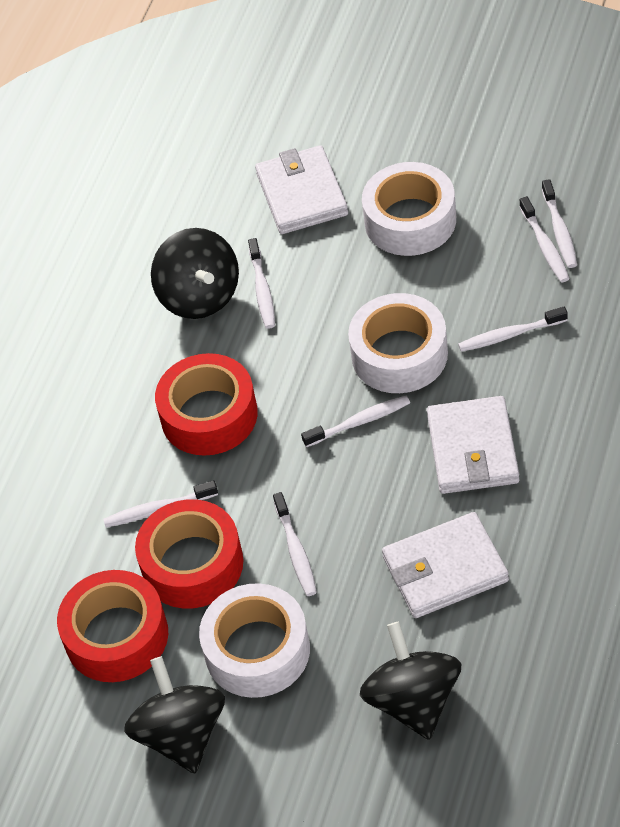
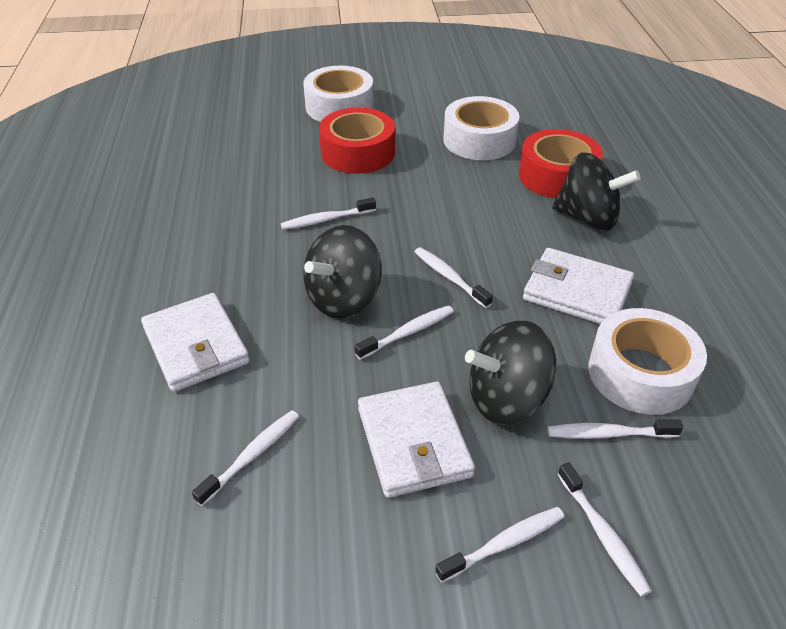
red tape: 3 -> 2

